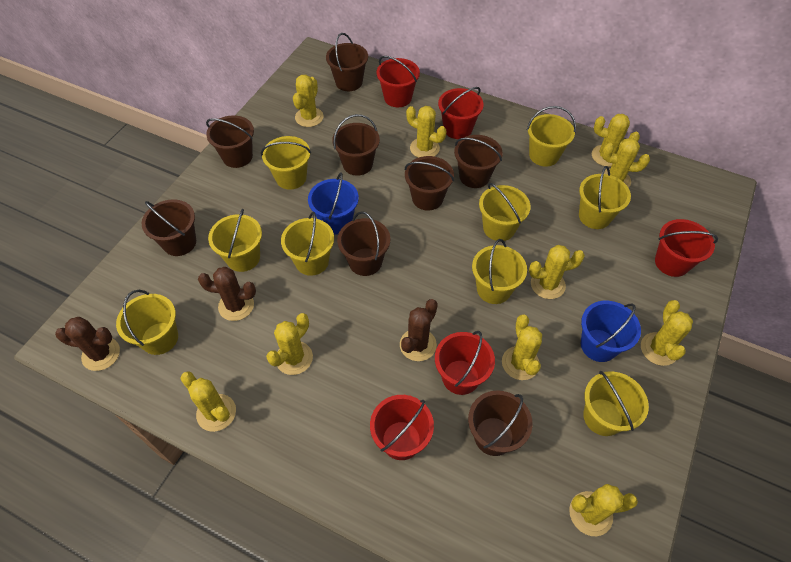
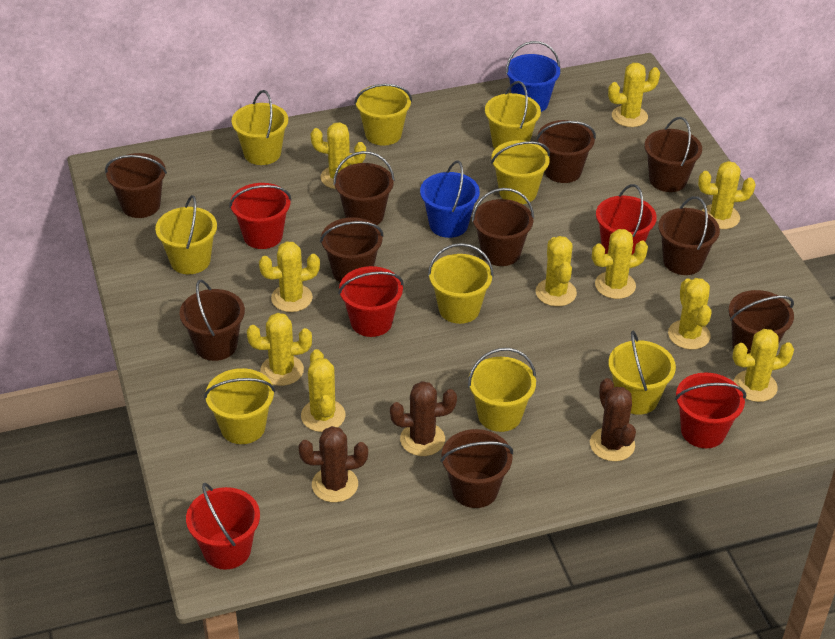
brown bucket: 8 -> 10

